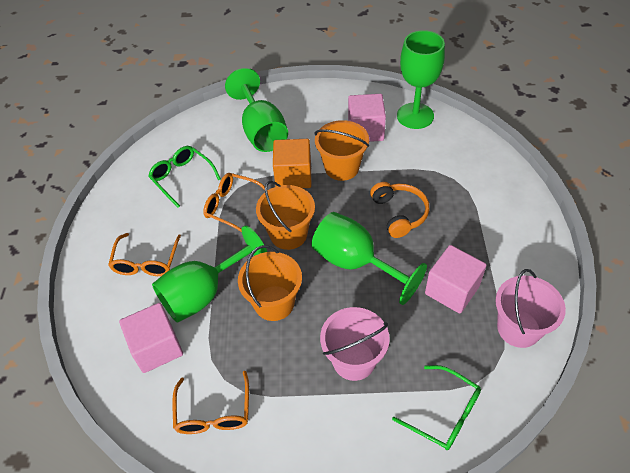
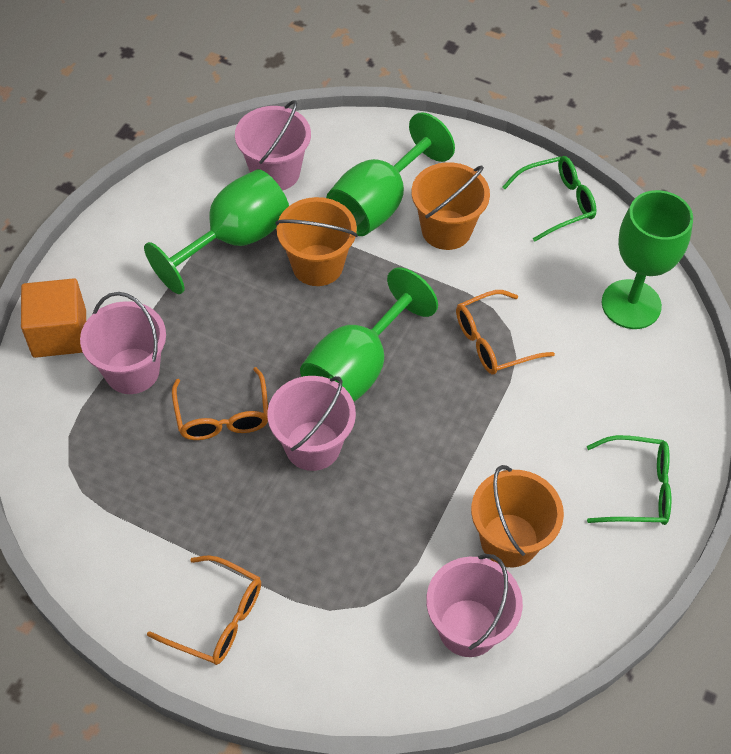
orange headphones: 1 -> 0
pink bucket: 2 -> 4
pink cube: 3 -> 0

